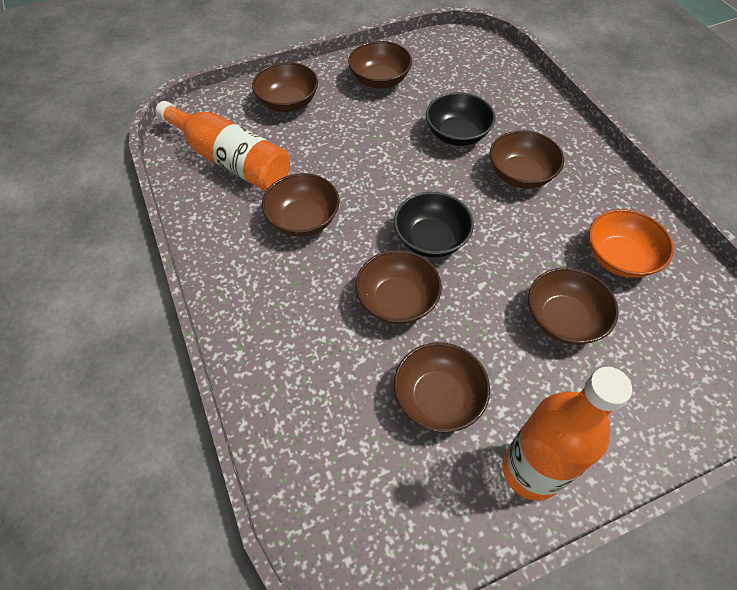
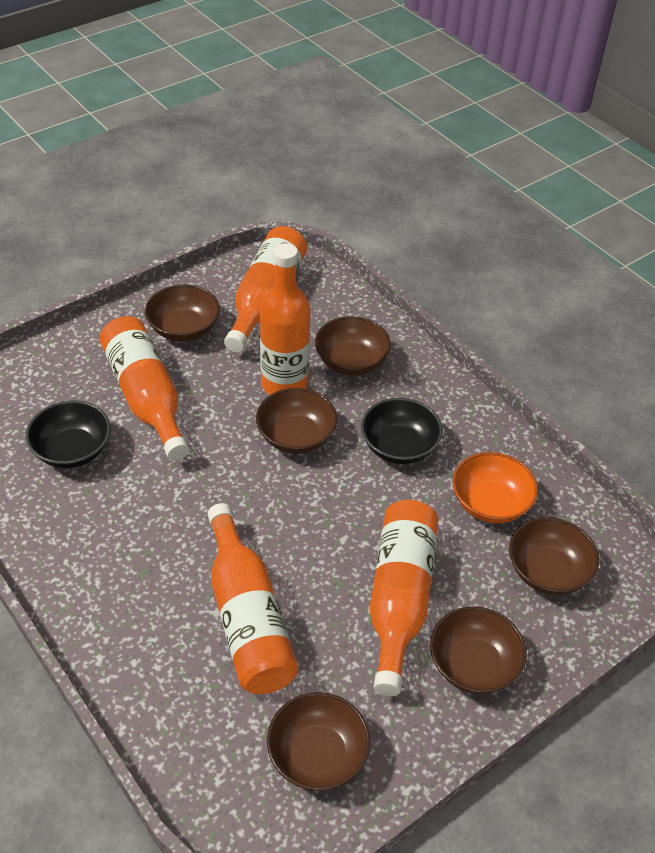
brown bowl: 7 -> 6
orange bottle: 2 -> 5

